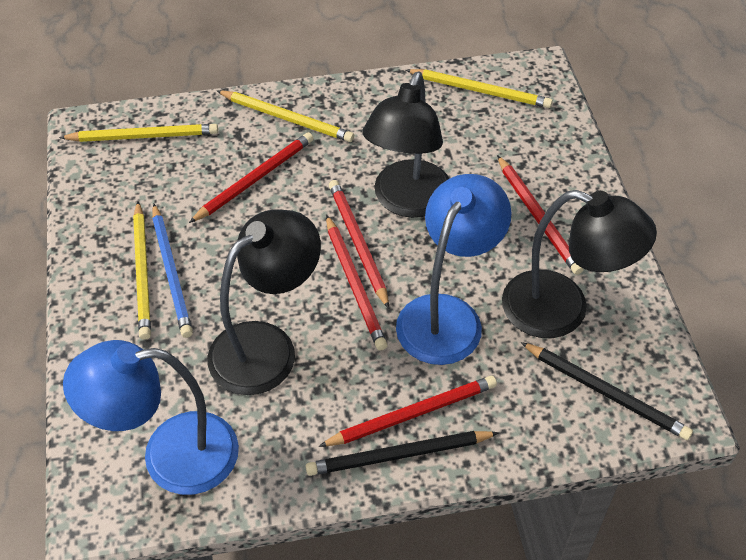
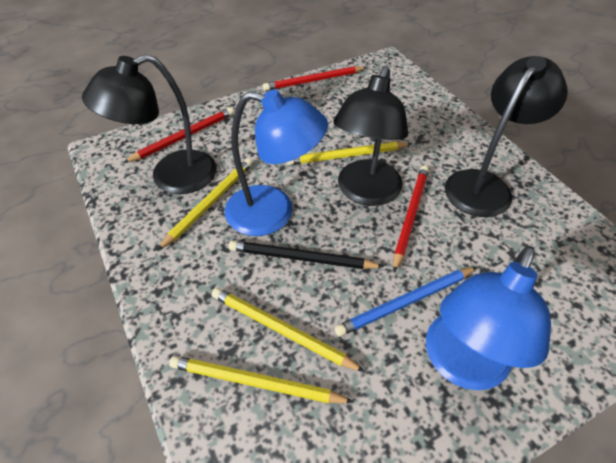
black pencil: 2 -> 1
red pencil: 5 -> 3

